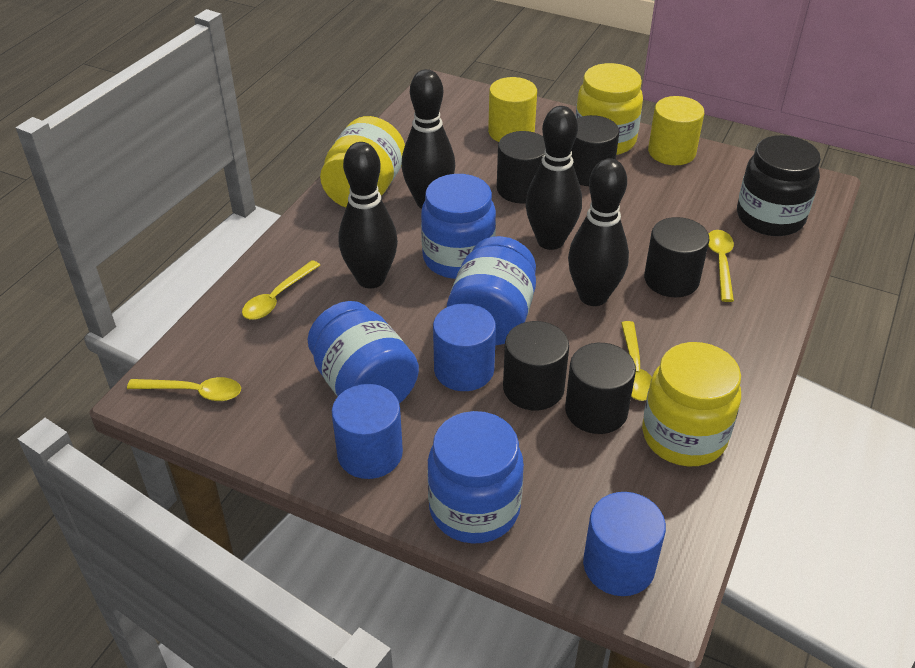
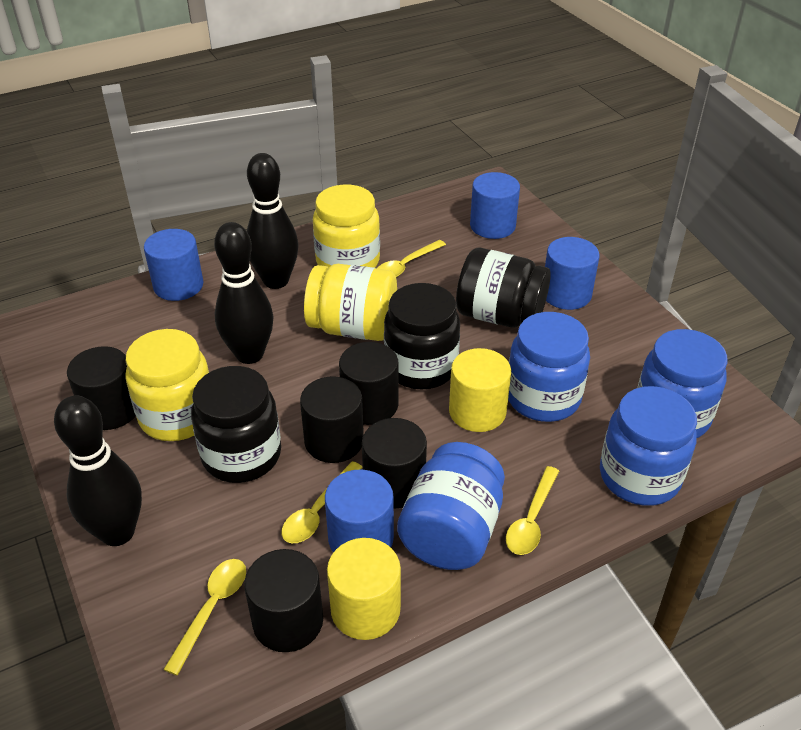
black bowling pin: 4 -> 3
black jar: 1 -> 3
blue cylinder: 3 -> 4

